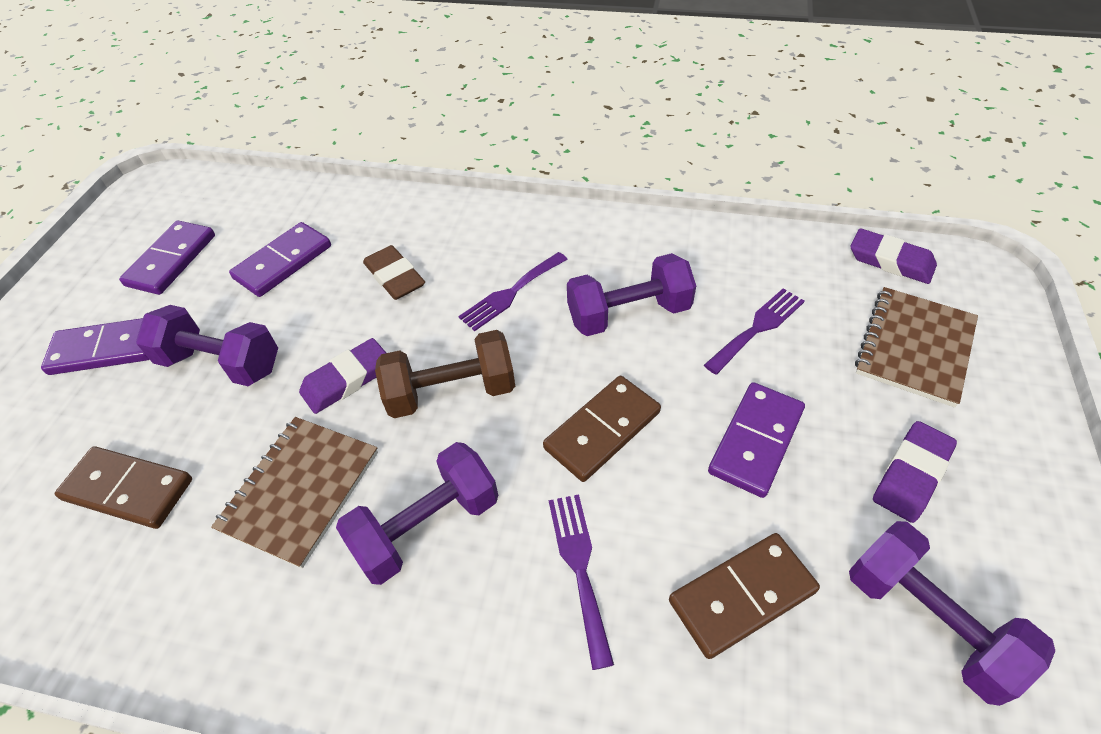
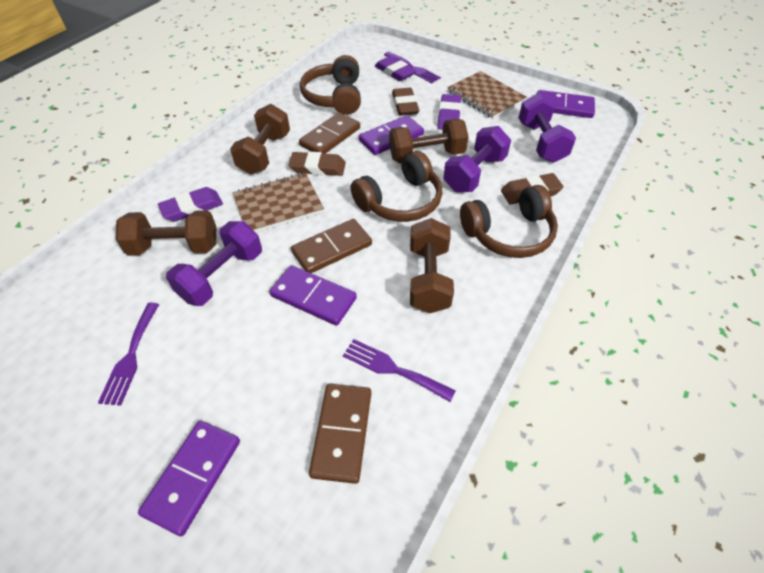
brown dumbbell: 1 -> 4
brown eraser: 1 -> 3
brown headphones: 0 -> 3
purple dumbbell: 4 -> 3

